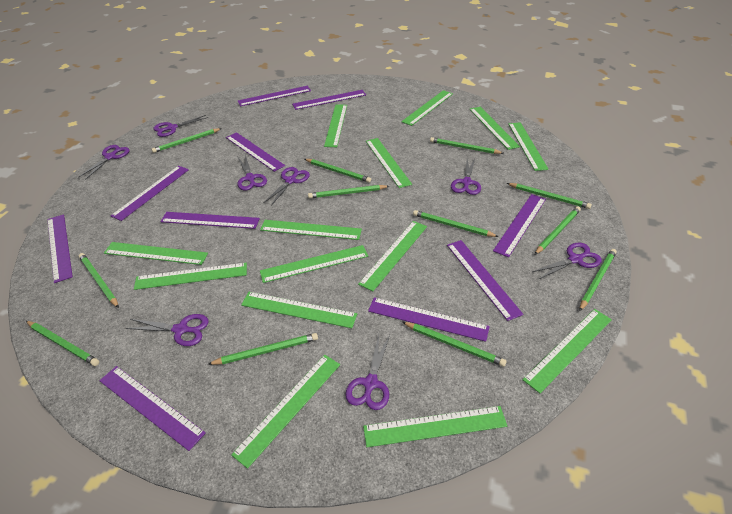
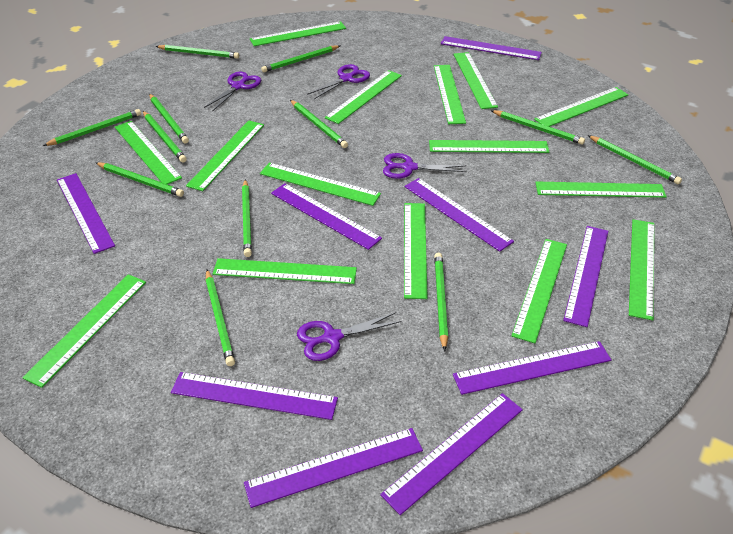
green ruler: 14 -> 15
purple ruler: 10 -> 9
purple scissors: 8 -> 4

